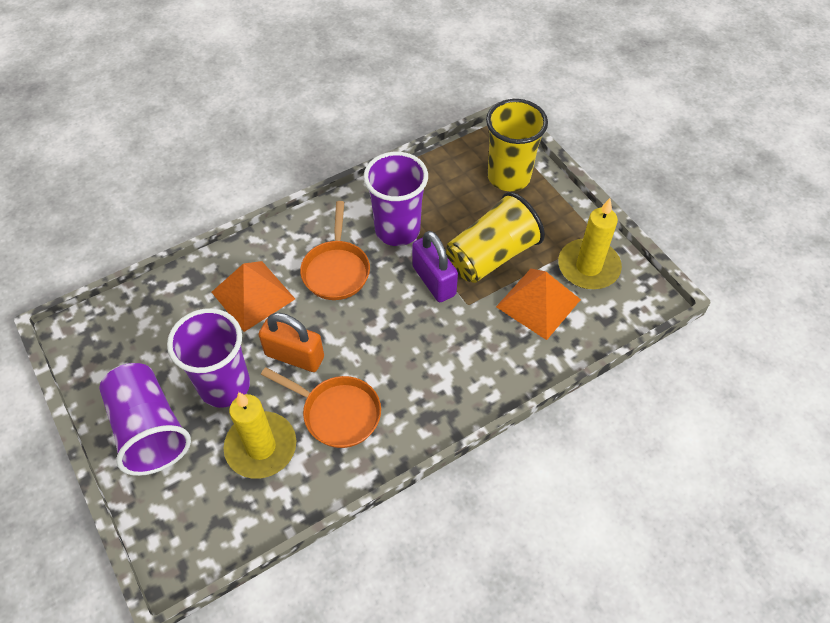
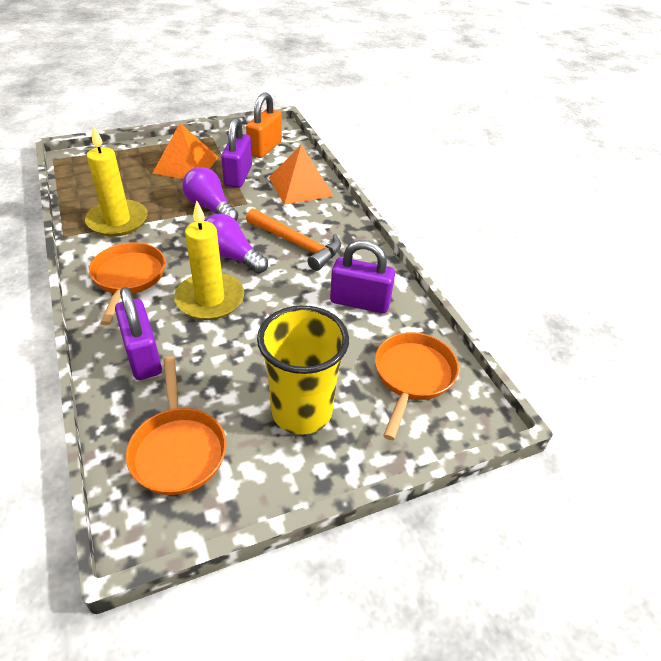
orange hammer: 0 -> 1
orange pan: 2 -> 3
purple cup: 3 -> 0
purple light bulb: 0 -> 2
purple padlock: 1 -> 3
yellow cup: 2 -> 1

